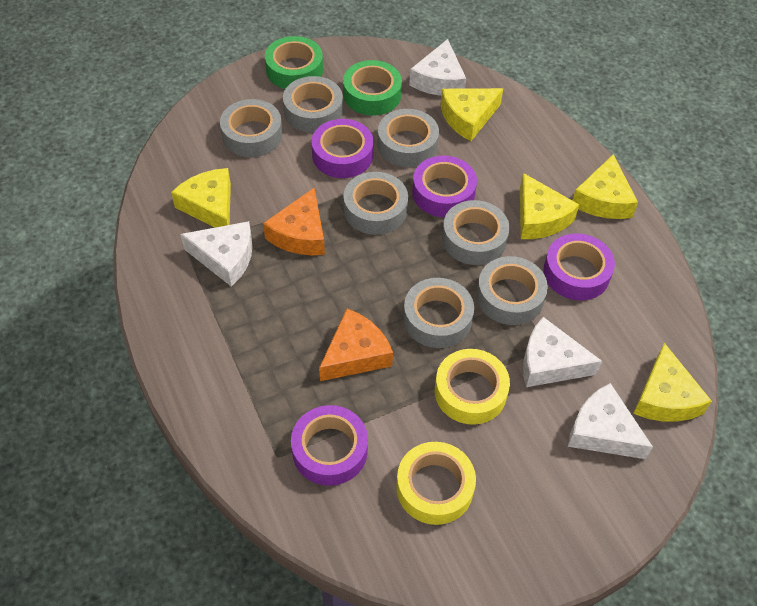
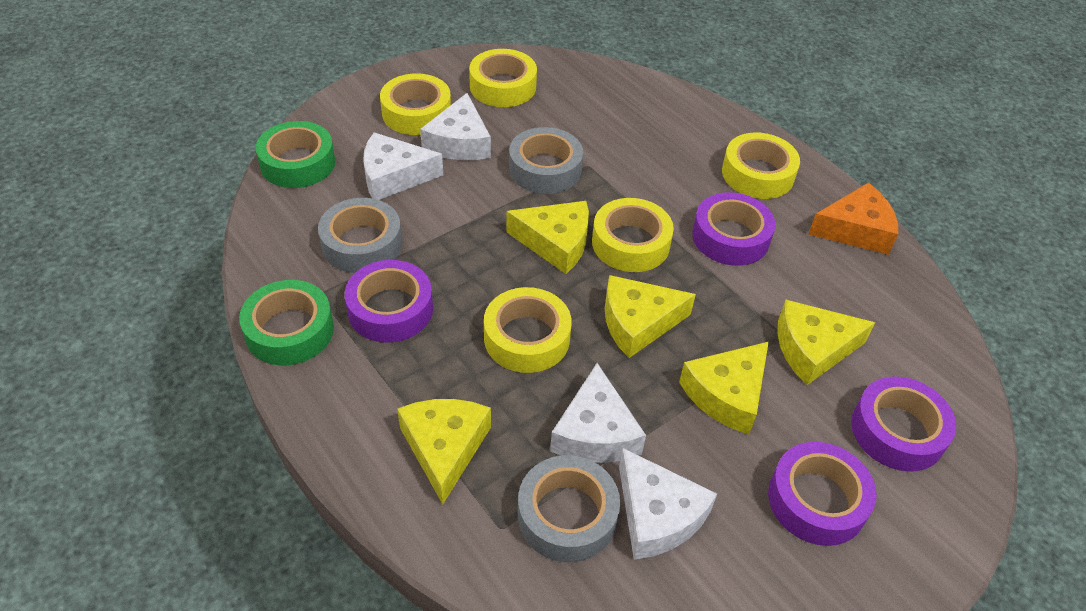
grey tape: 7 -> 3
orange cheese: 2 -> 1
yellow tape: 2 -> 5

